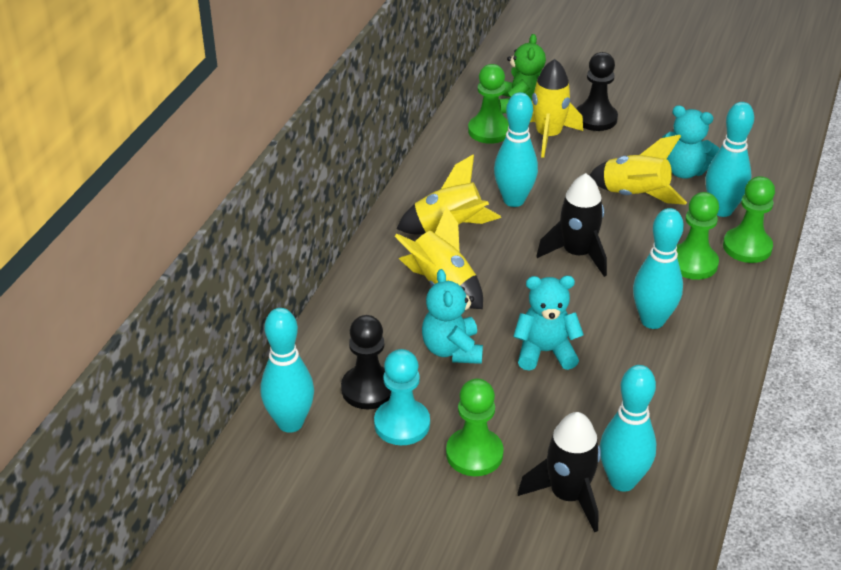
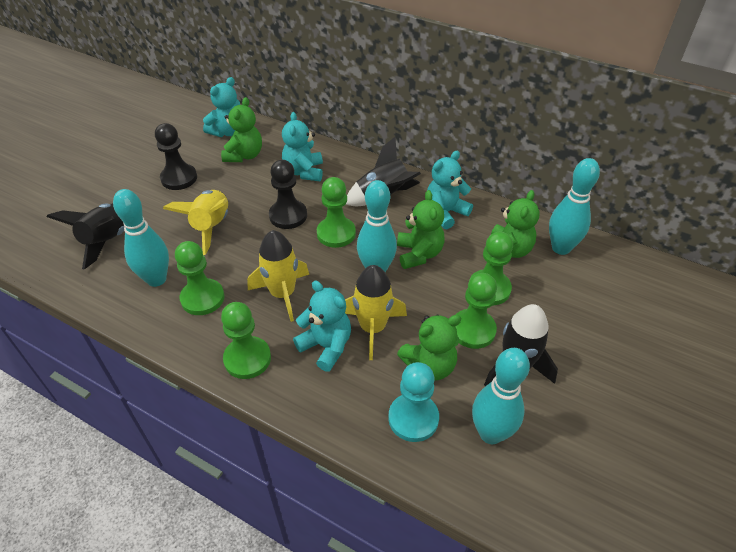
black rocket: 2 -> 3
green pawn: 4 -> 5
green teddy bear: 1 -> 4
turquoise bowling pin: 5 -> 4
turquoise teddy bear: 3 -> 4
yellow rocket: 4 -> 3

